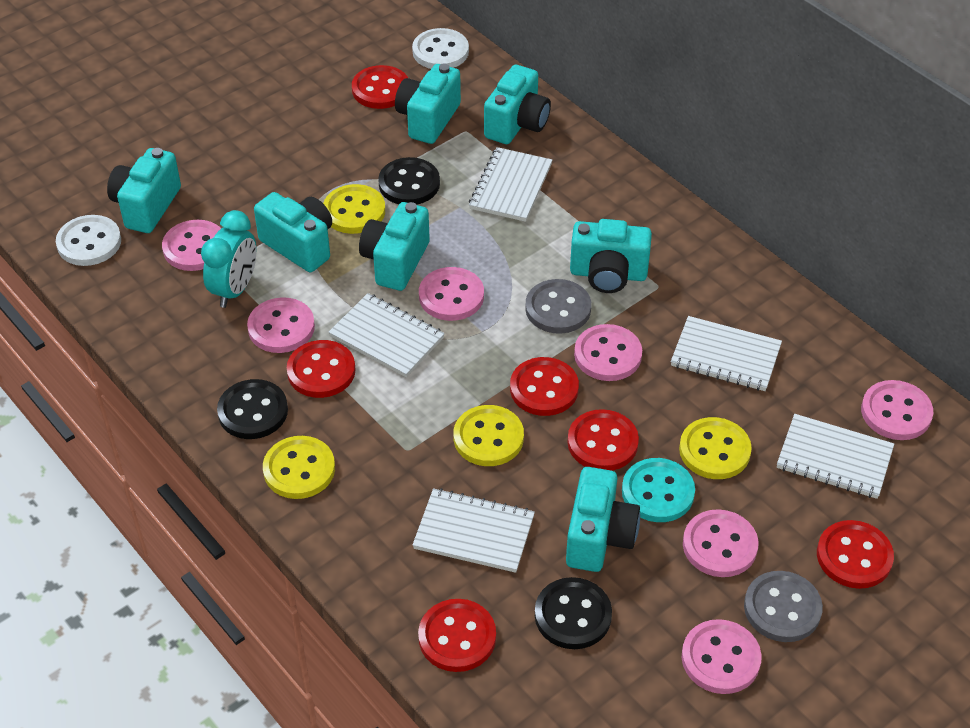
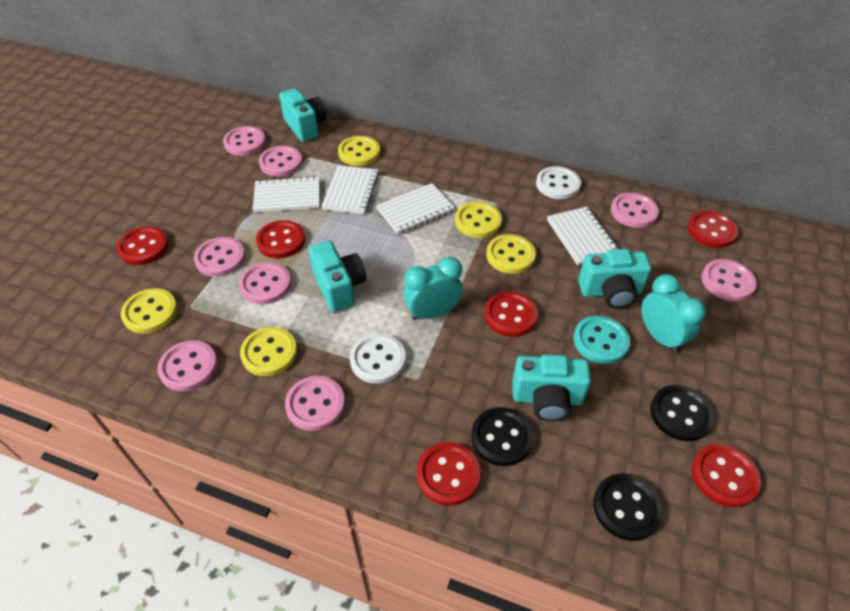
grey button: 2 -> 0
pink button: 7 -> 8
turquoise camera: 7 -> 4
turquoise clock: 1 -> 2
white notebook: 5 -> 4
yellow button: 4 -> 5

